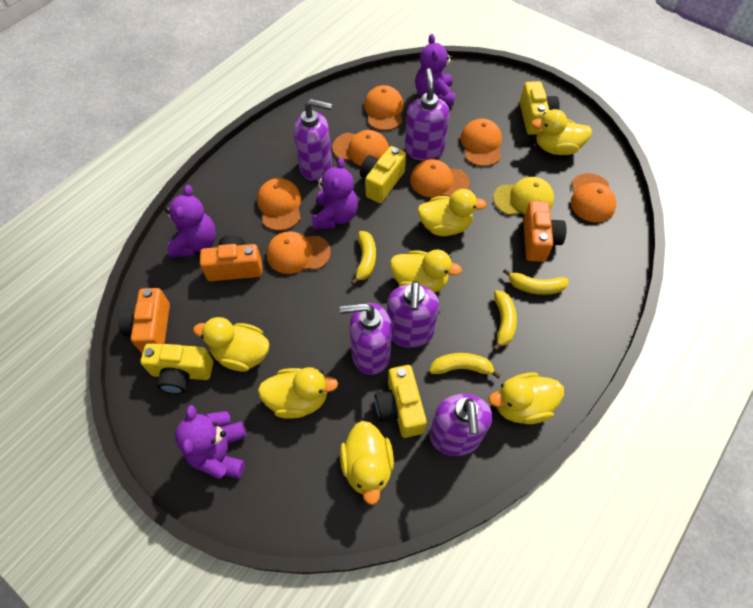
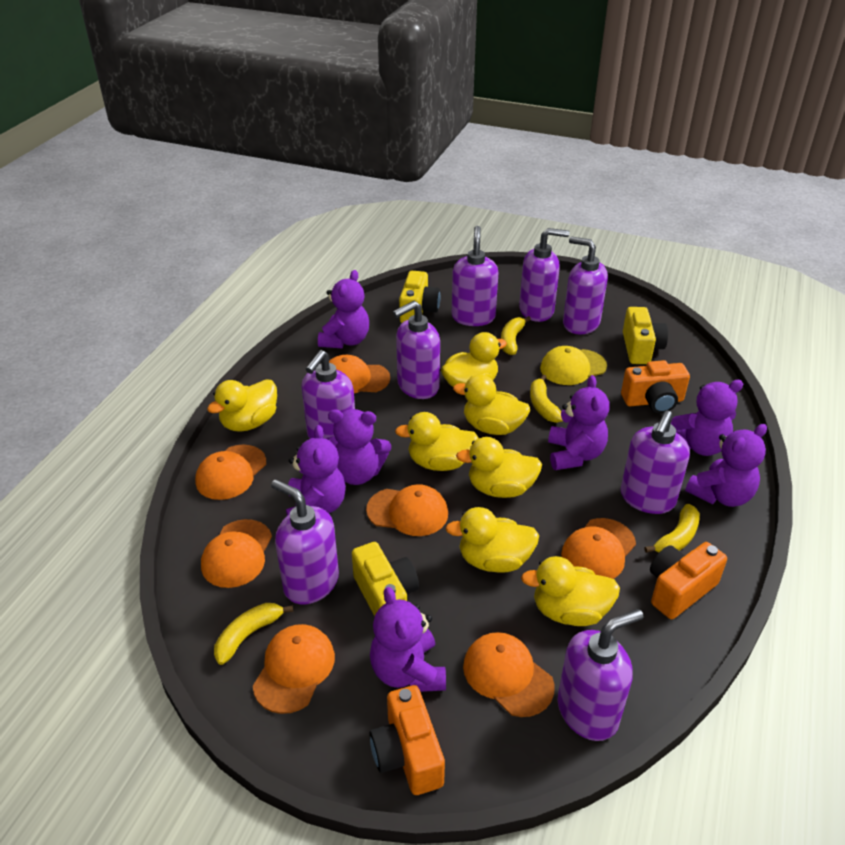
purple soap dispenser: 5 -> 8
purple teddy bear: 4 -> 7
yellow camera: 4 -> 3

